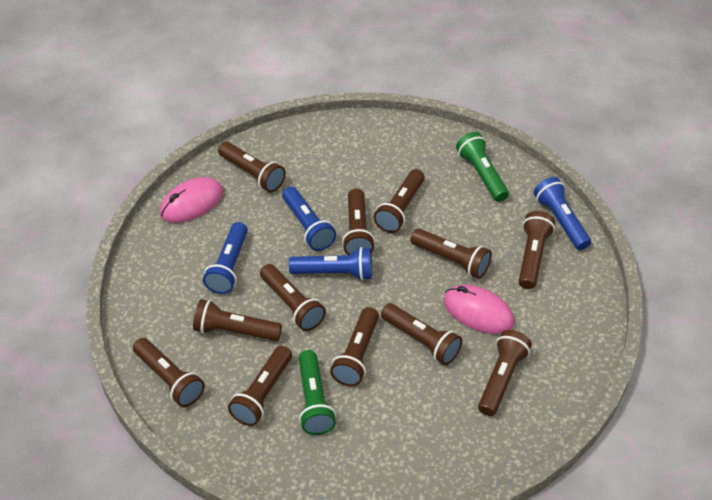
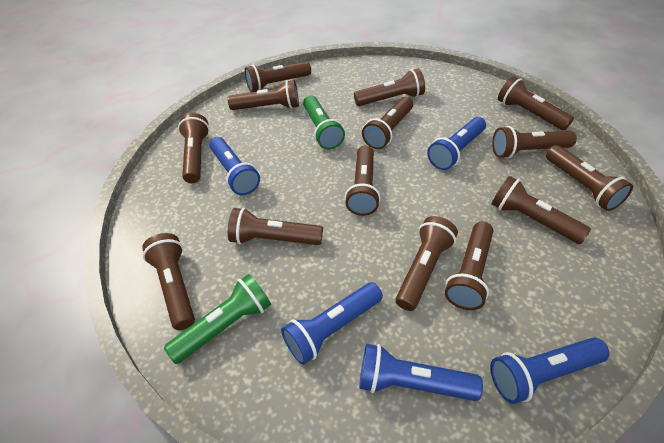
blue flashlight: 4 -> 5
brown flashlight: 12 -> 14
pink mouse: 2 -> 0

